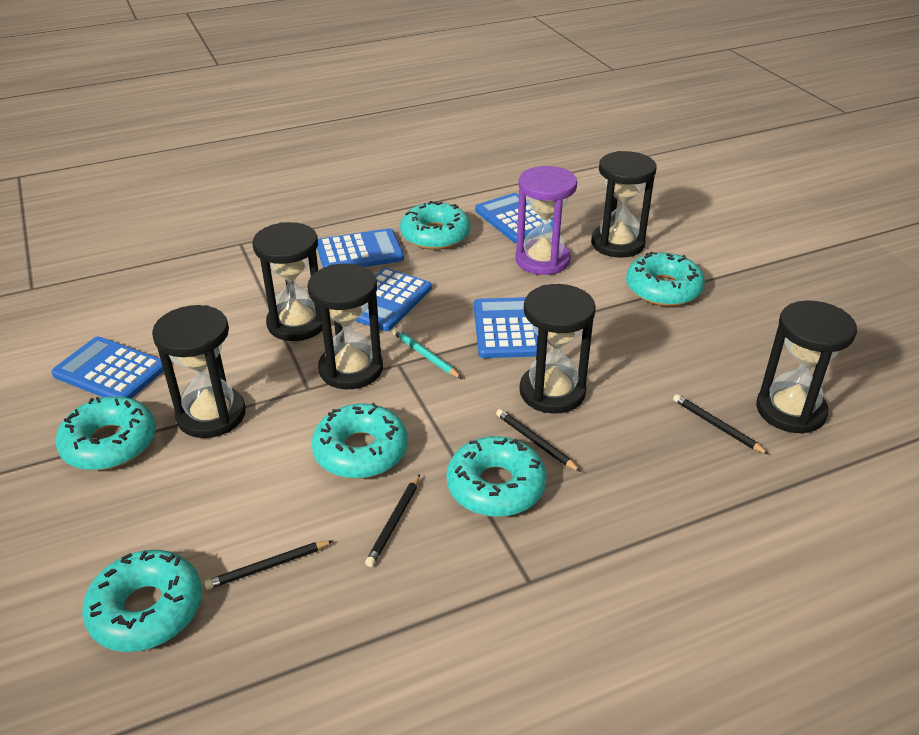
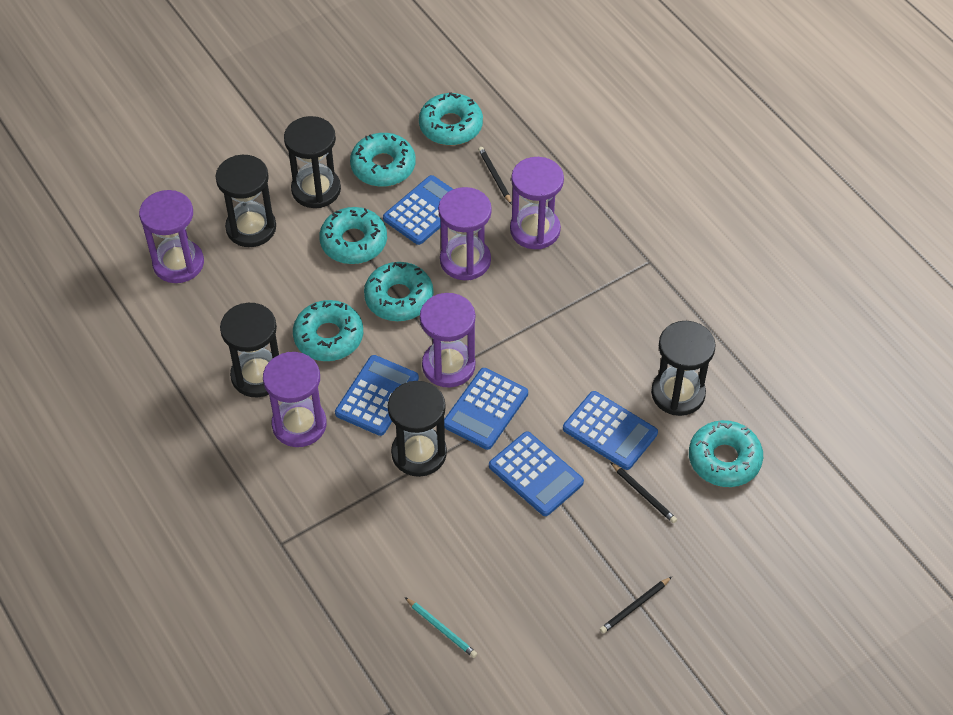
black hourglass: 6 -> 5
black pencil: 4 -> 3
purple hourglass: 1 -> 5

